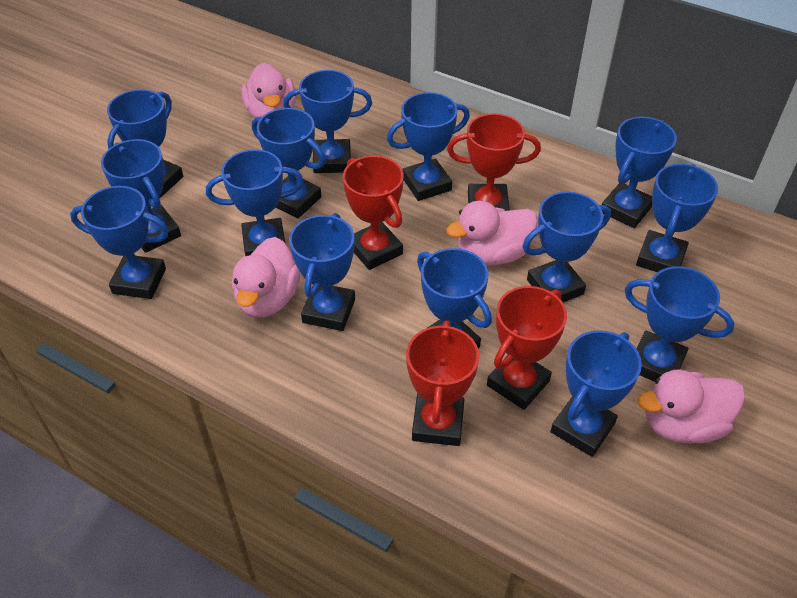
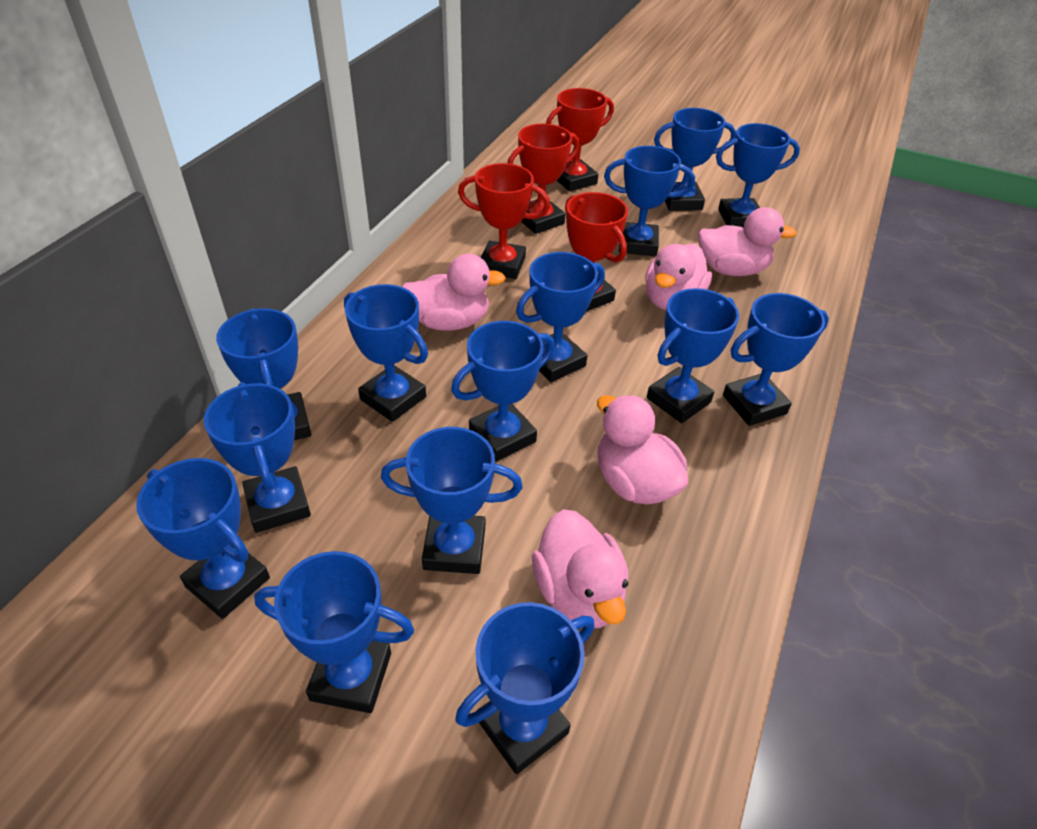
pink duck: 4 -> 5

